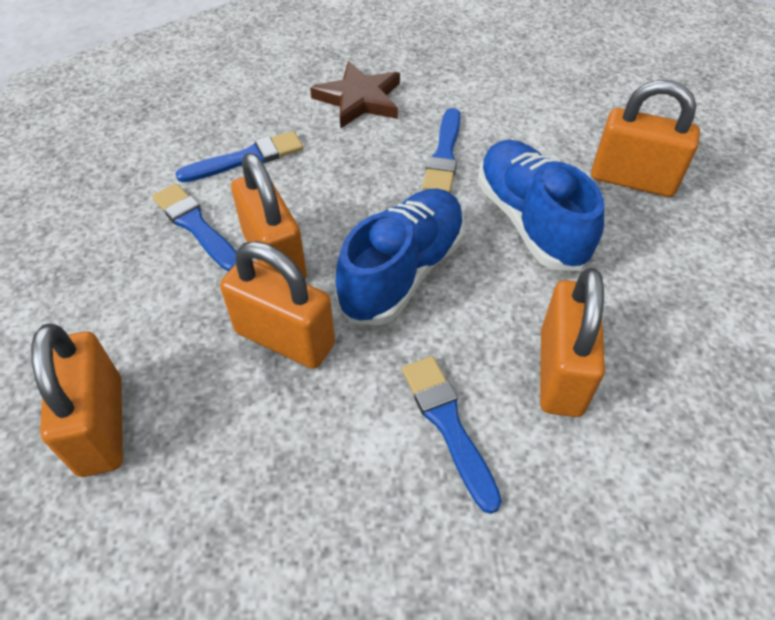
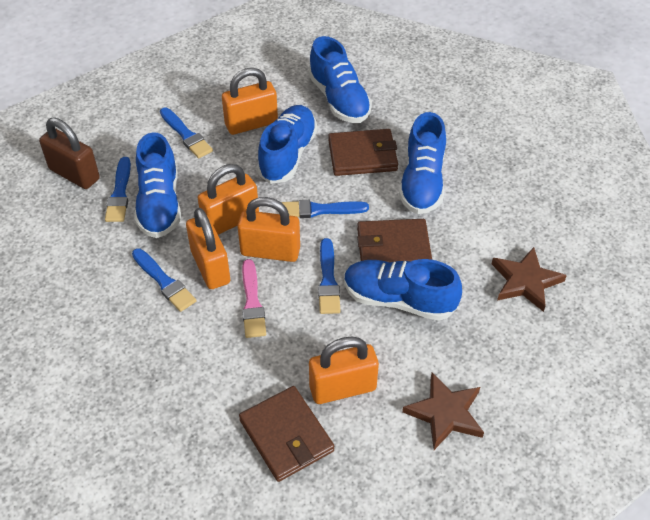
blue brush: 4 -> 5
blue shoe: 2 -> 5
brown padlock: 0 -> 1
brown star: 1 -> 2
brown wallet: 0 -> 3
pink brush: 0 -> 1

